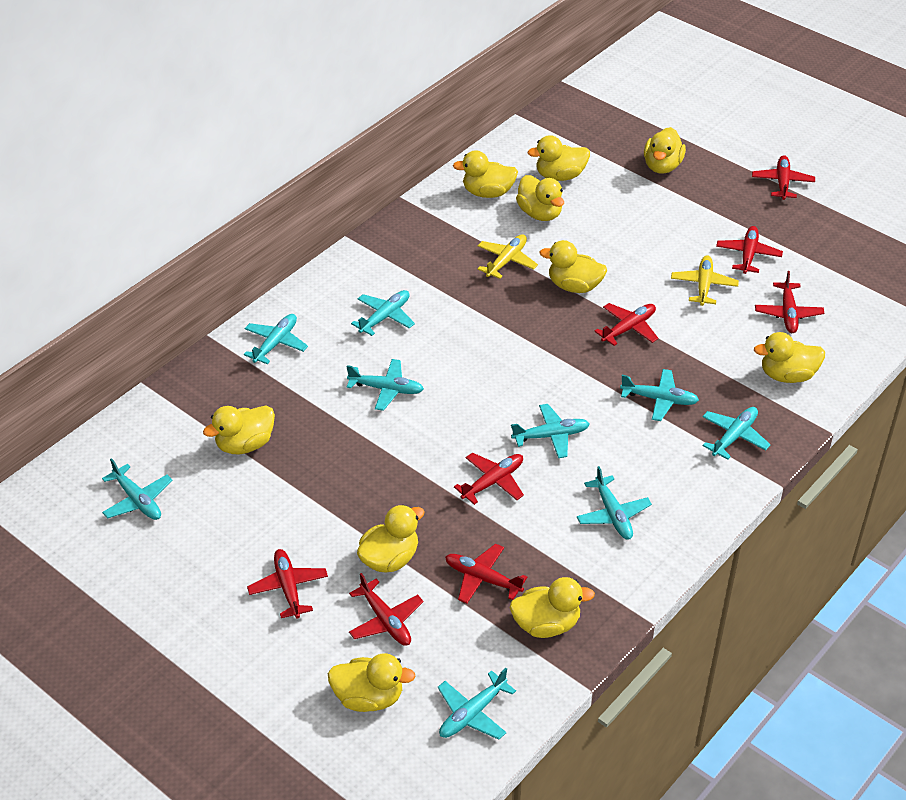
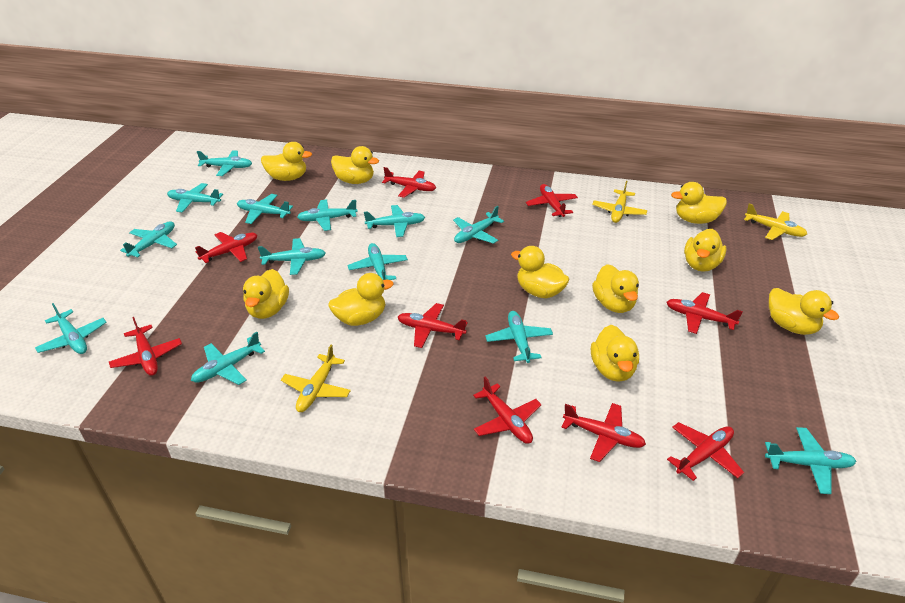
red plane: 8 -> 9
turquoise plane: 9 -> 13
yellow plane: 2 -> 3

